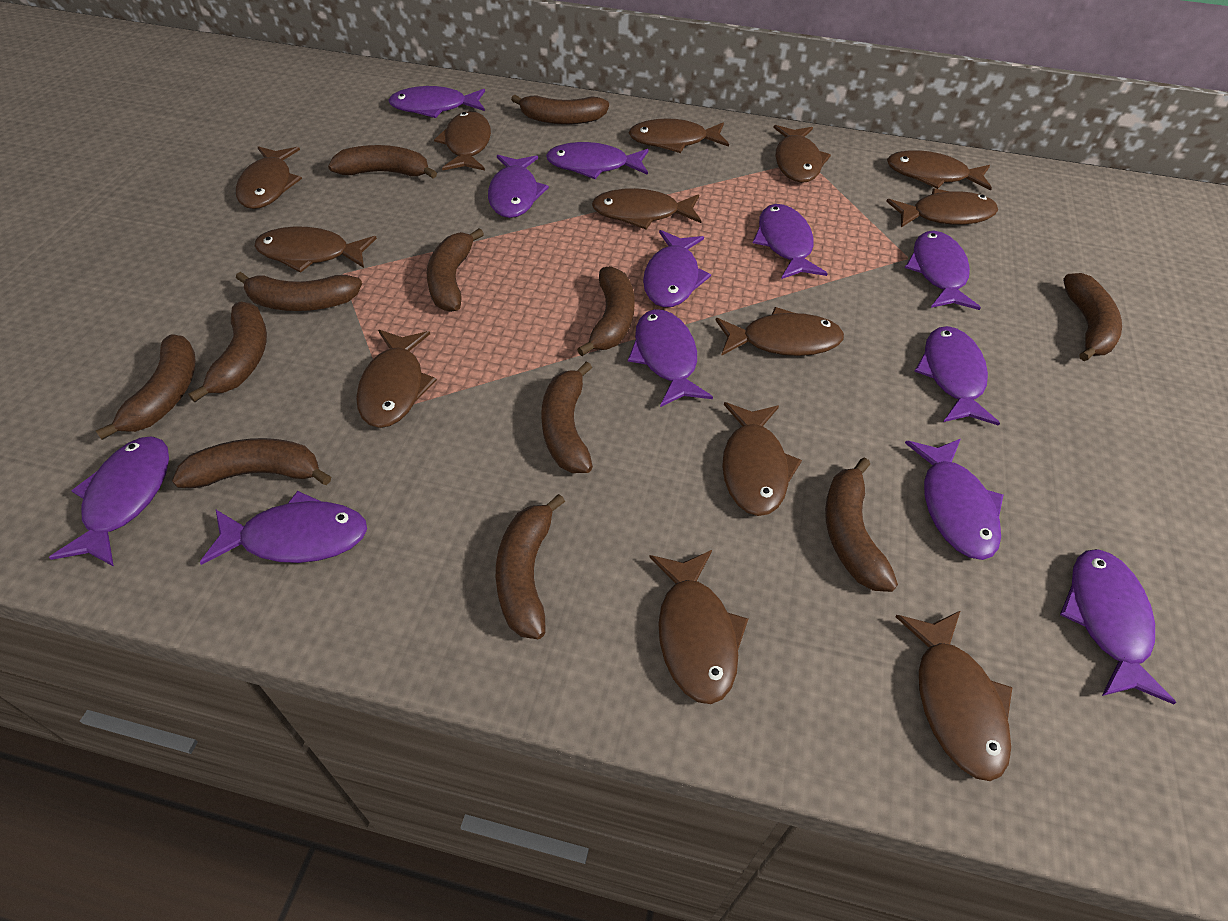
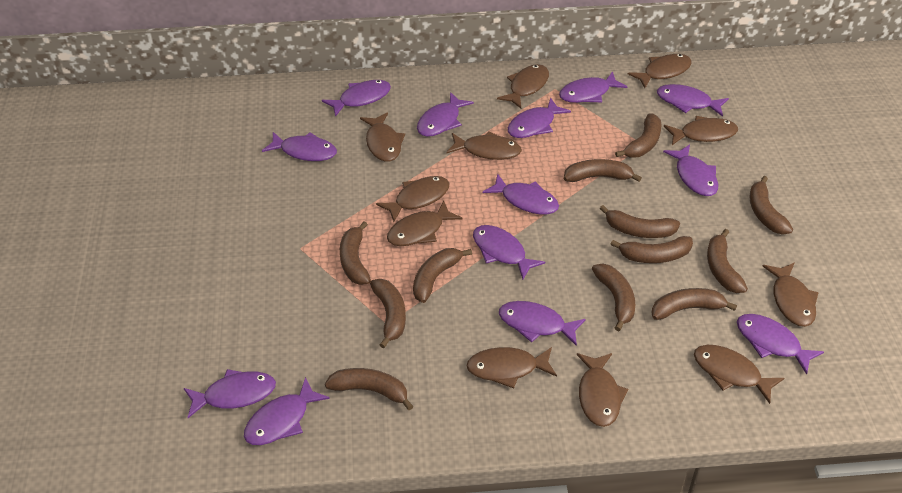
brown fish: 13 -> 11
purple fish: 12 -> 13

